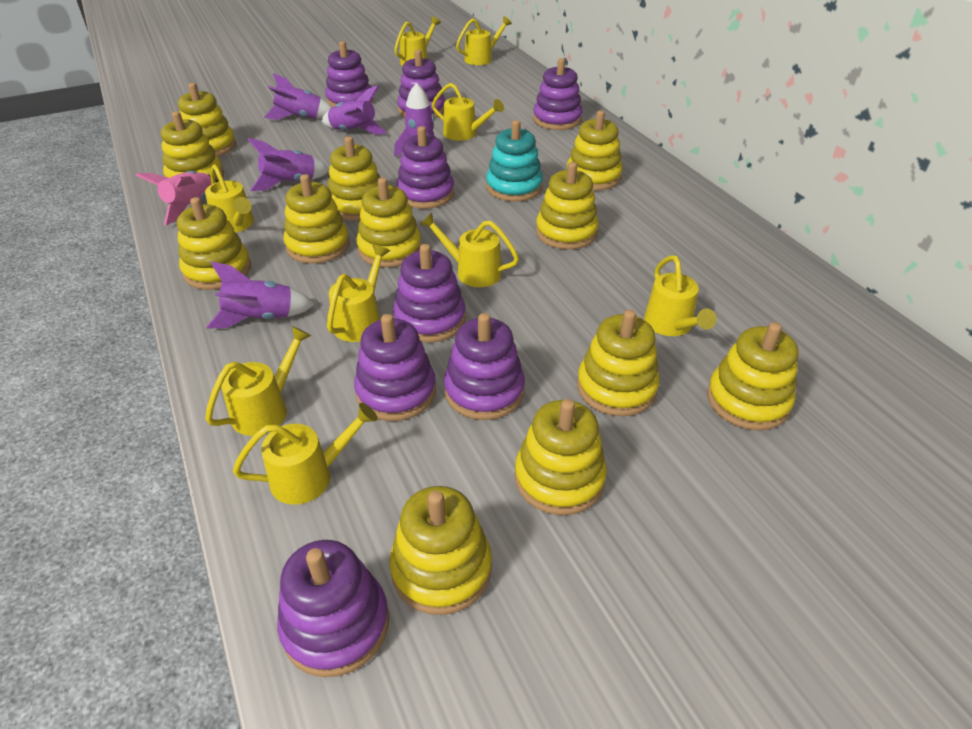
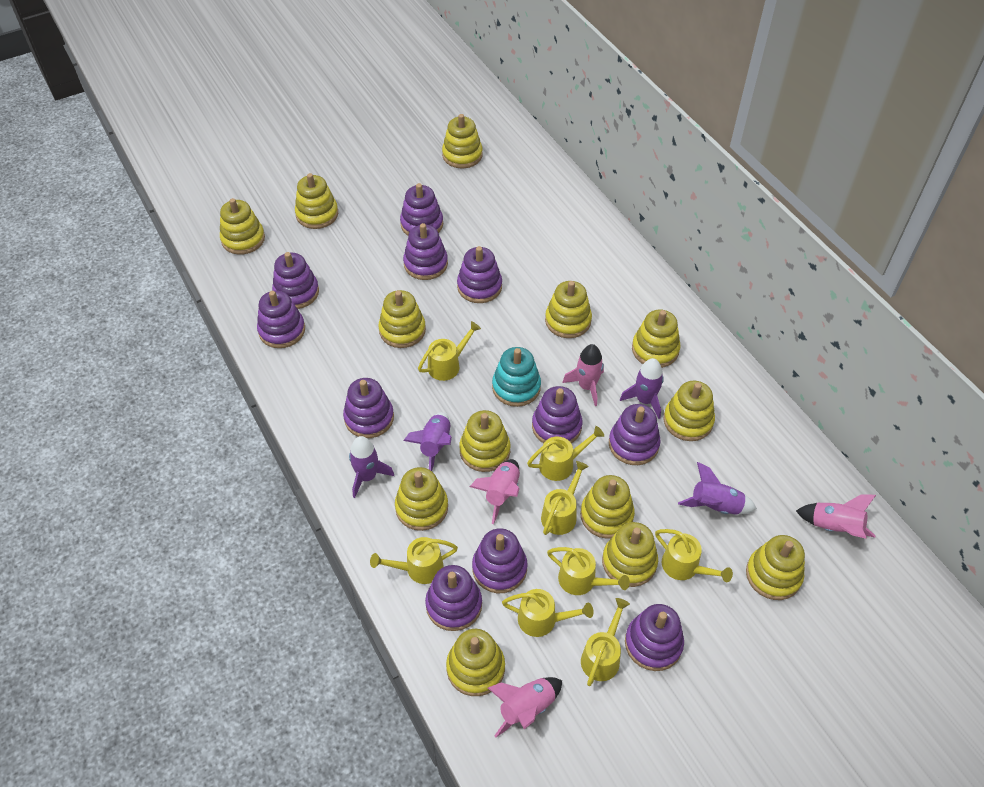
pink rocket: 1 -> 4
purple rocket: 5 -> 4
purple stacking toy: 8 -> 11
yellow stacking toy: 12 -> 13
yellow watering can: 9 -> 8

